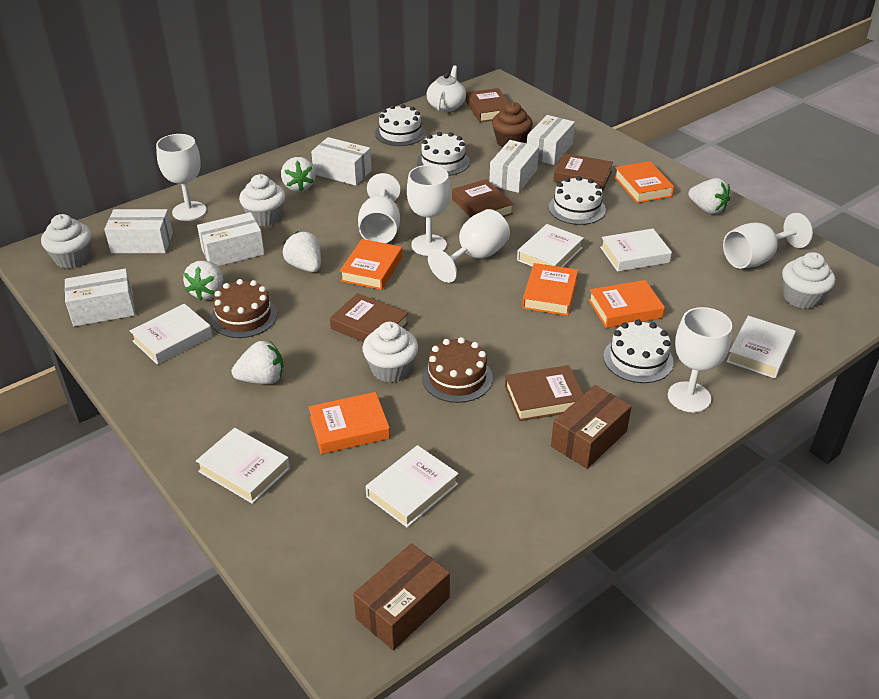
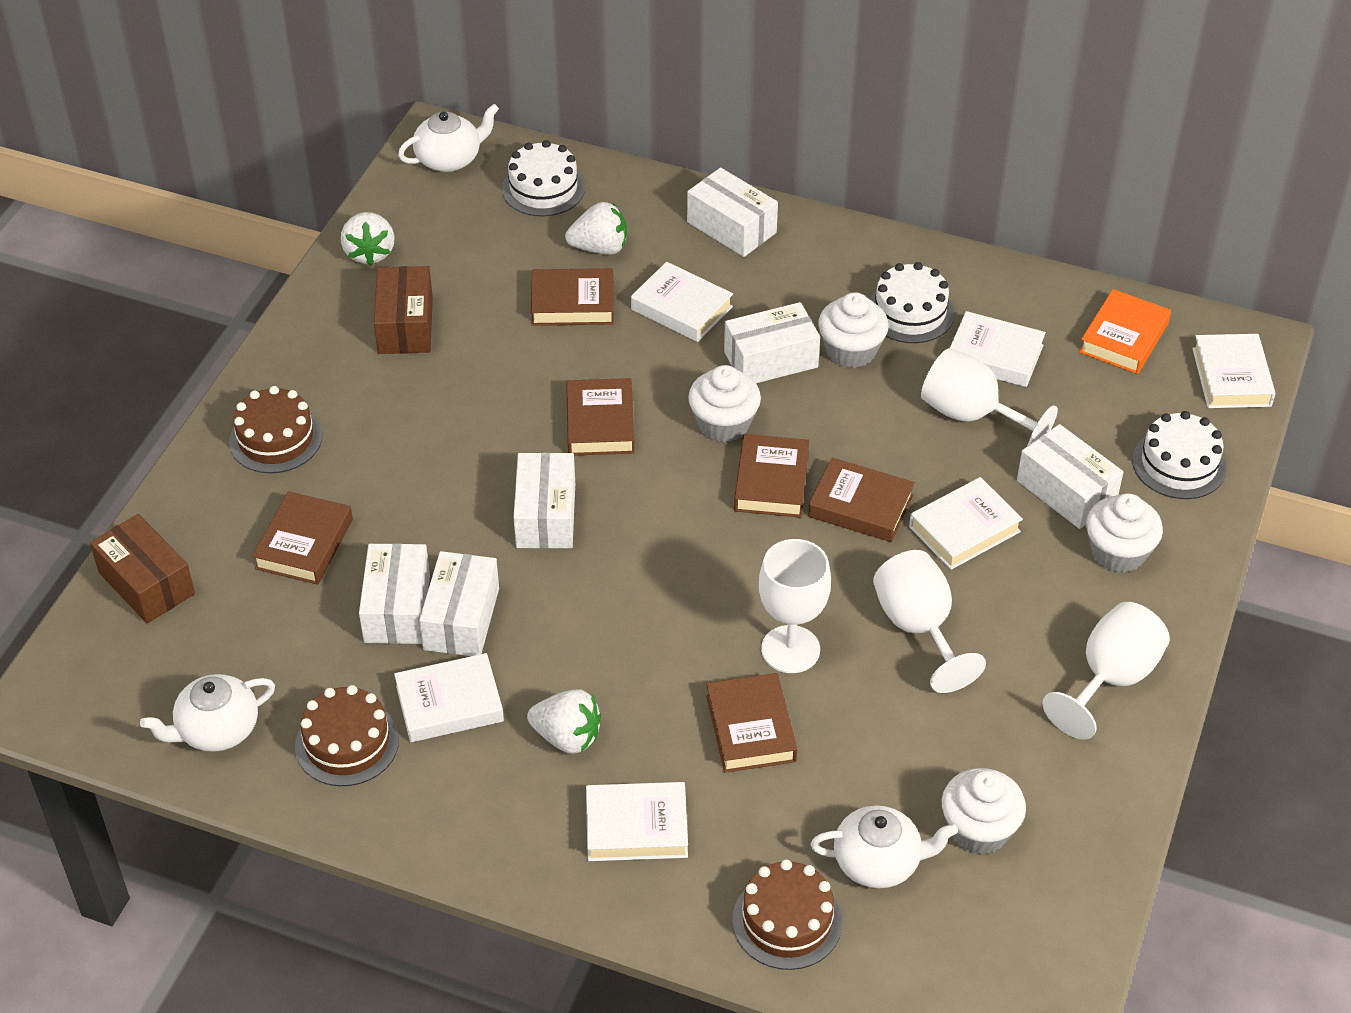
brown book: 5 -> 6
brown cake: 2 -> 3
brown cupcake: 1 -> 0
orange book: 5 -> 1
white cake: 4 -> 3
white goblet: 6 -> 4
white strawberry: 5 -> 3
white teapot: 1 -> 3

